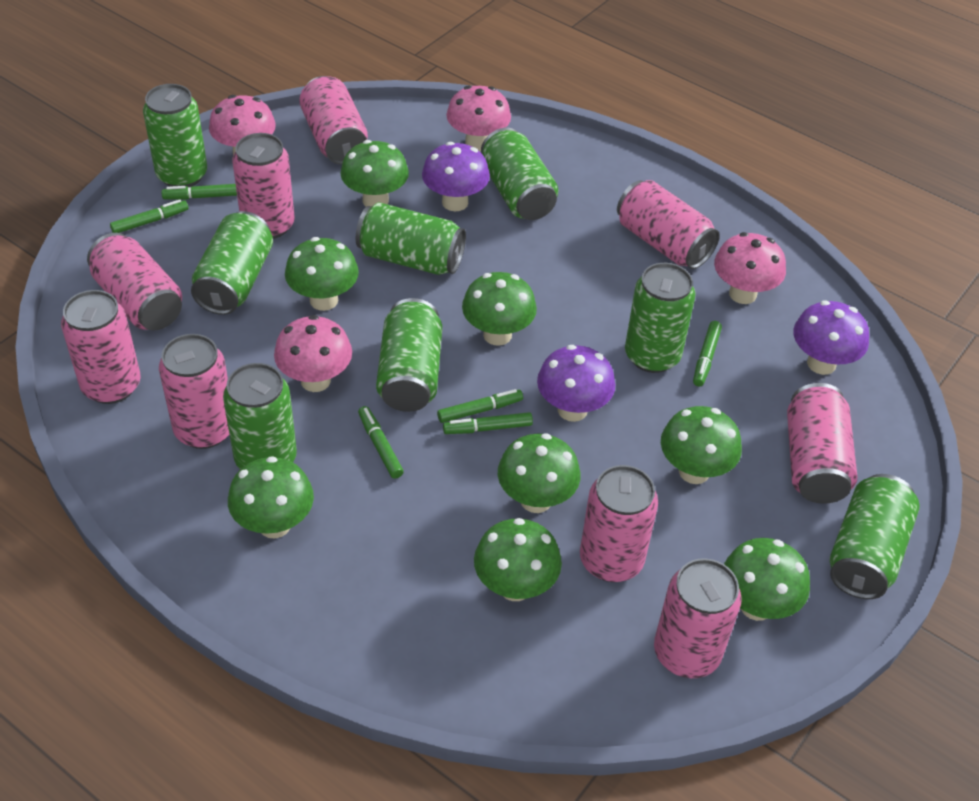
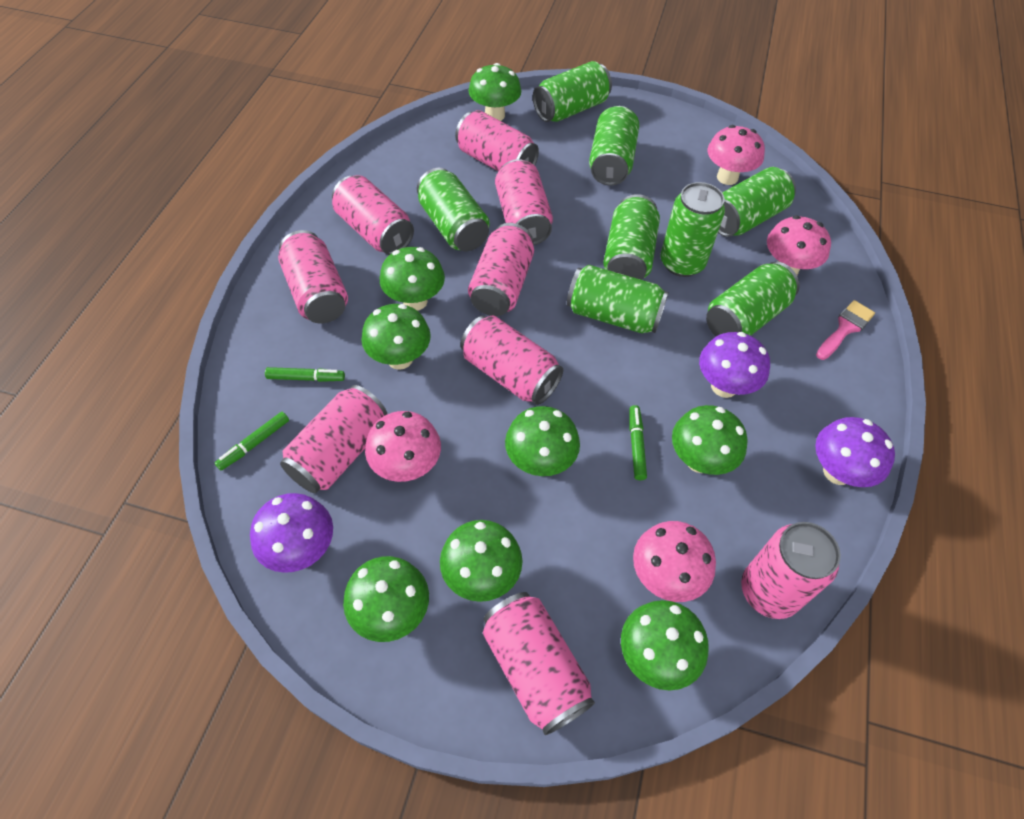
green marker: 6 -> 3
pink brush: 0 -> 1

